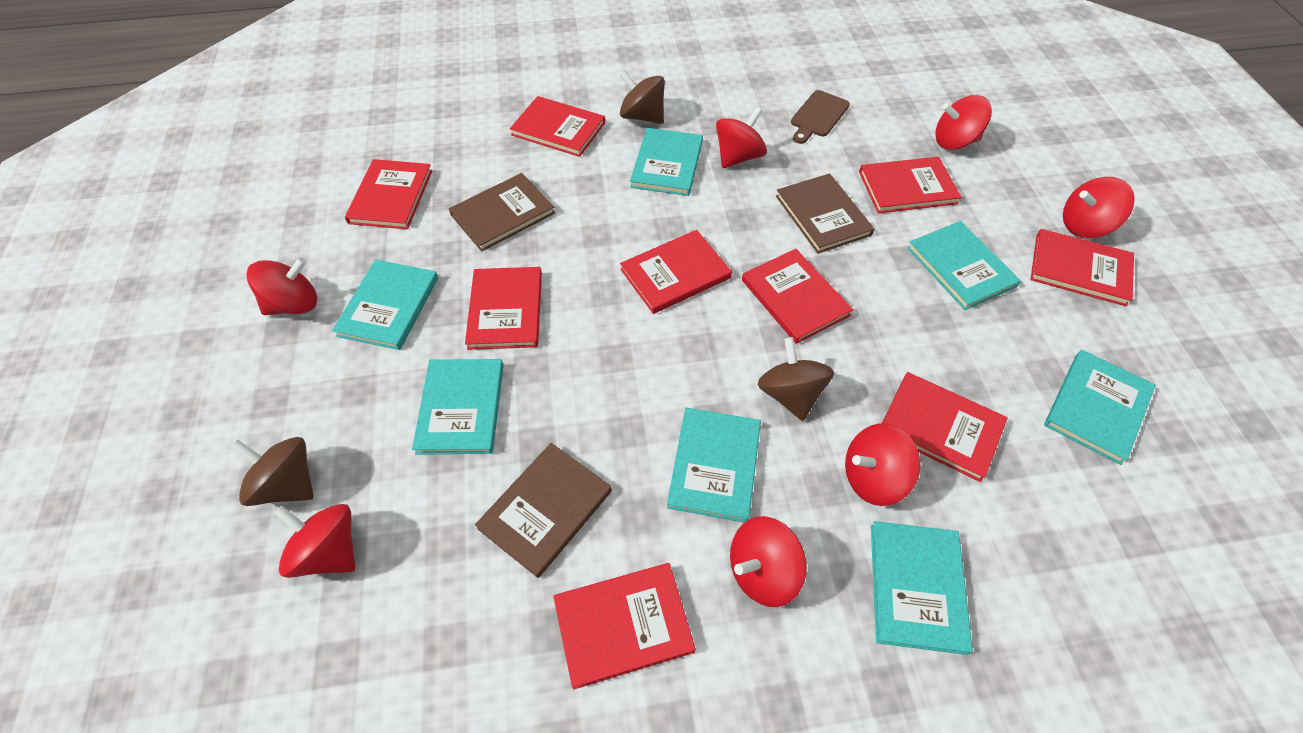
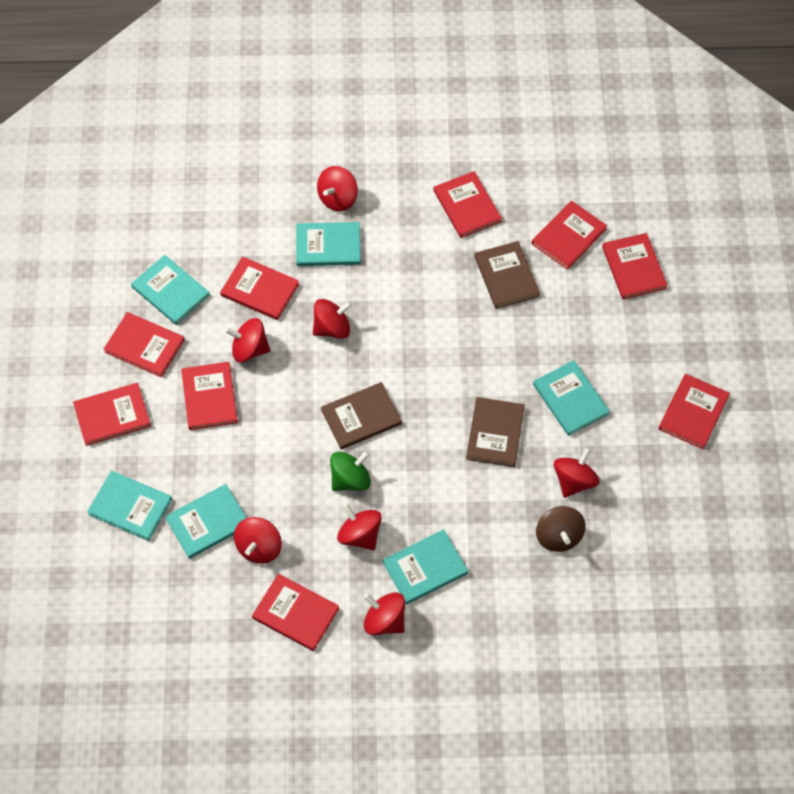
brown cutting board: 1 -> 0
brown spinning top: 3 -> 1
green spinning top: 0 -> 1
turquoise book: 7 -> 6

